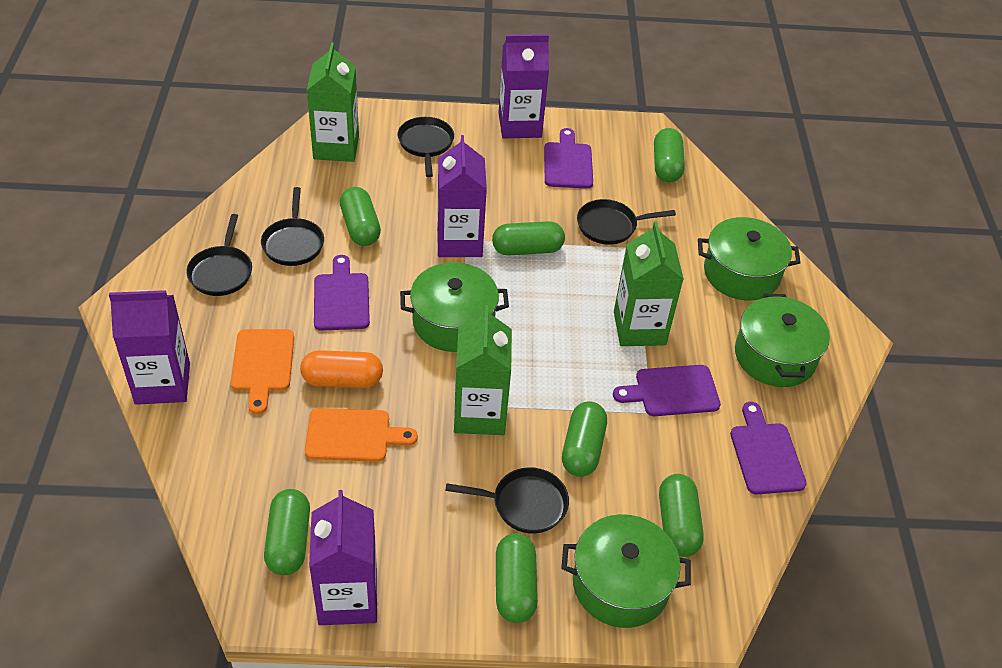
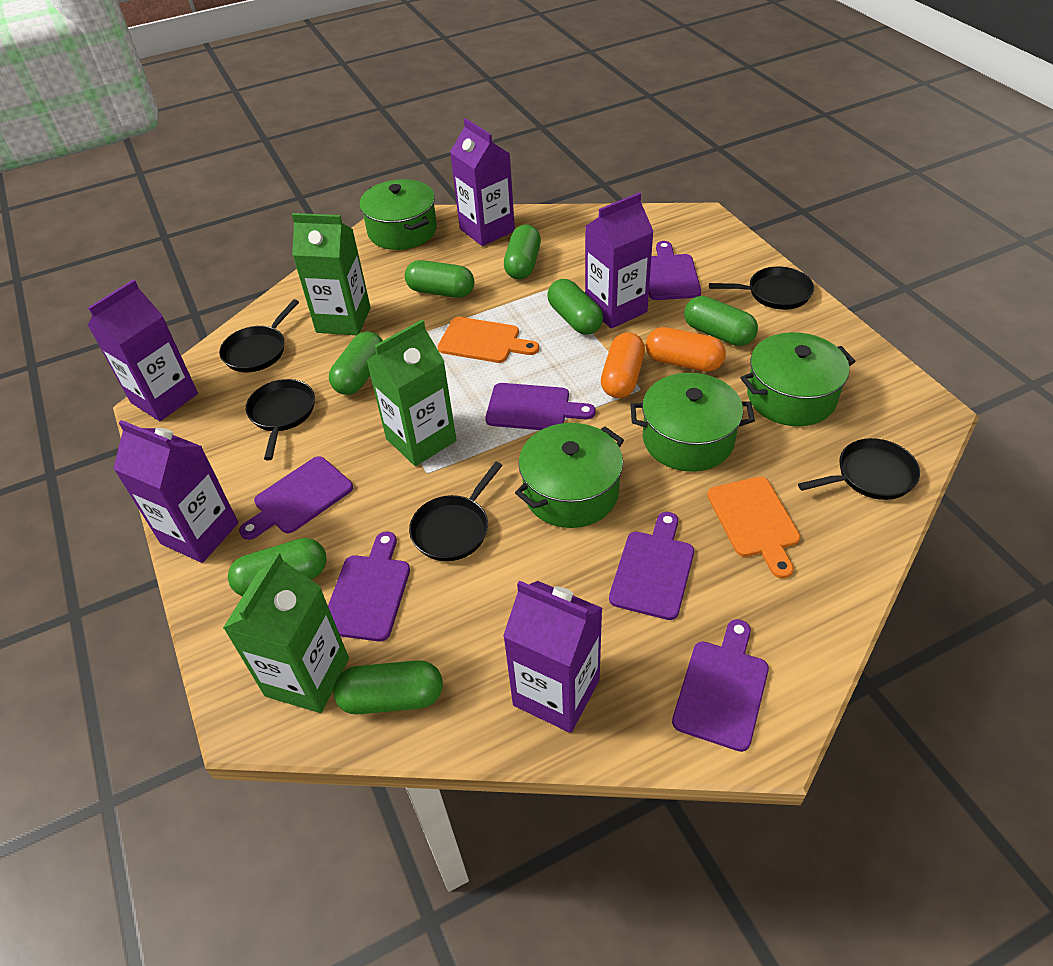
orange capsule: 1 -> 2
purple carton: 4 -> 5
purple cutting board: 4 -> 6

